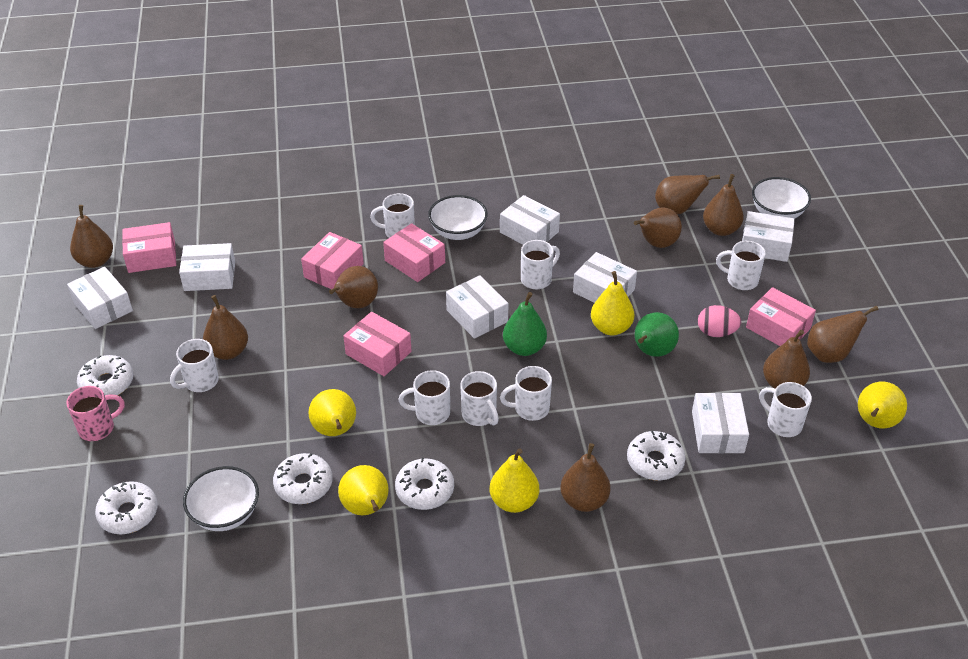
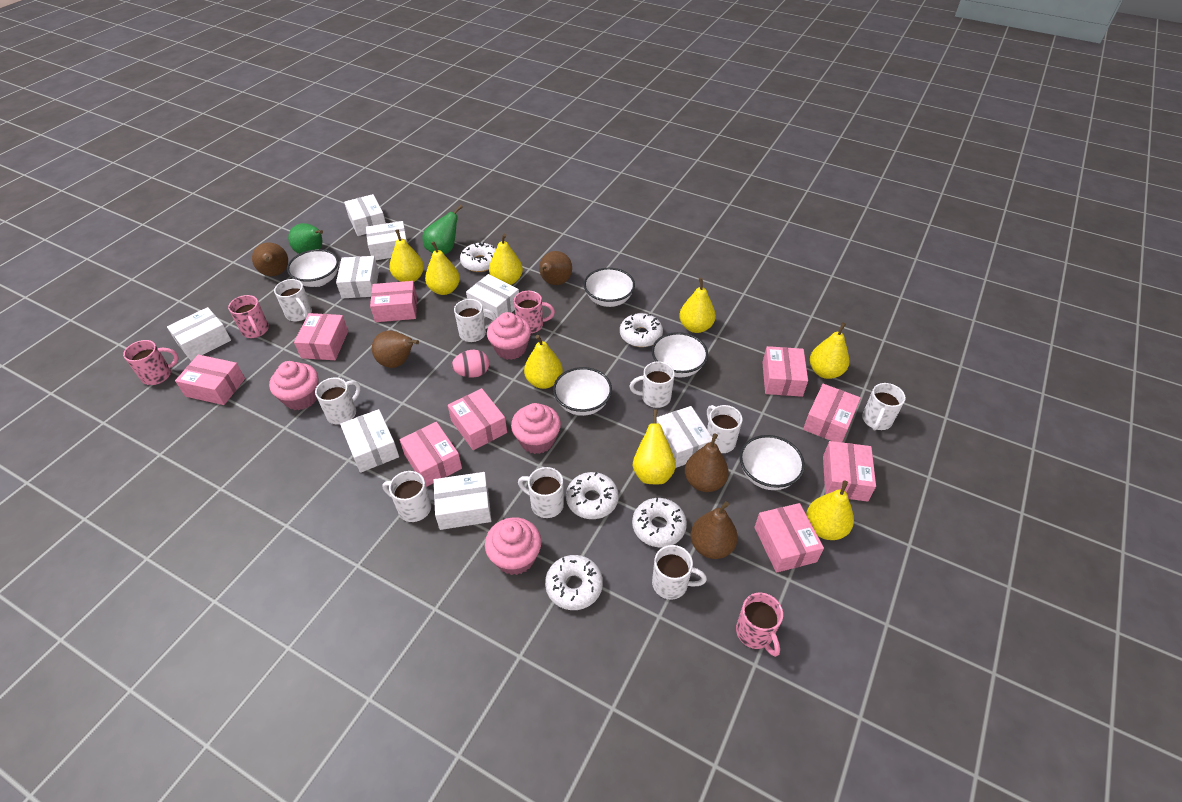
brown pear: 9 -> 5
pink box: 5 -> 9
pink cupcake: 0 -> 4
pink mug: 1 -> 4
white bowl: 3 -> 5
white box: 7 -> 8
white mug: 8 -> 9
yellow pear: 5 -> 8

